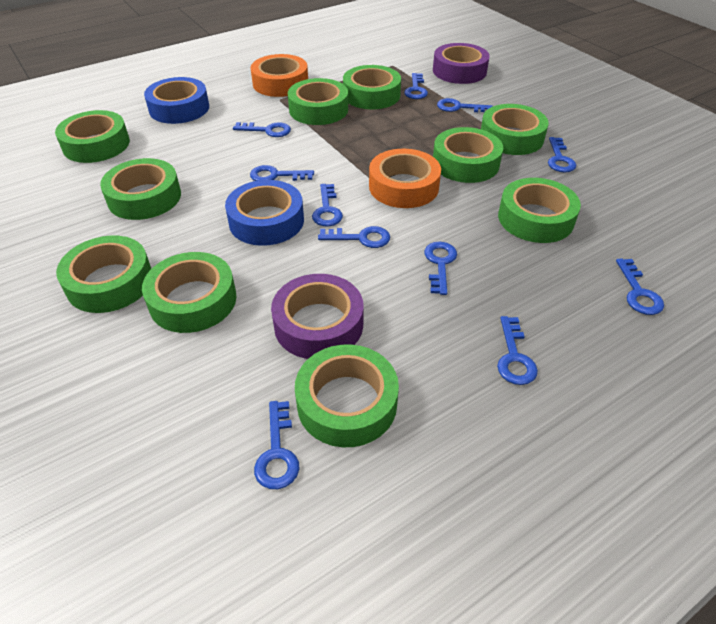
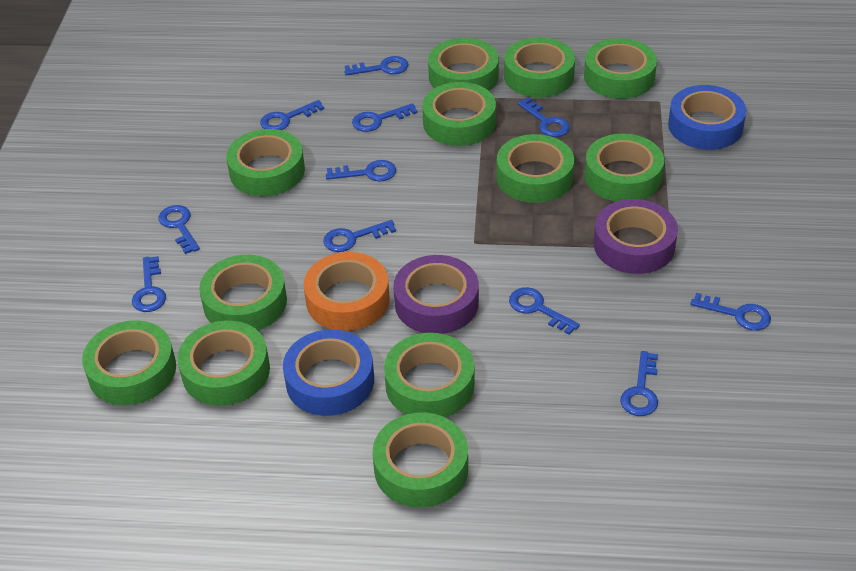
green tape: 10 -> 12
orange tape: 2 -> 1

